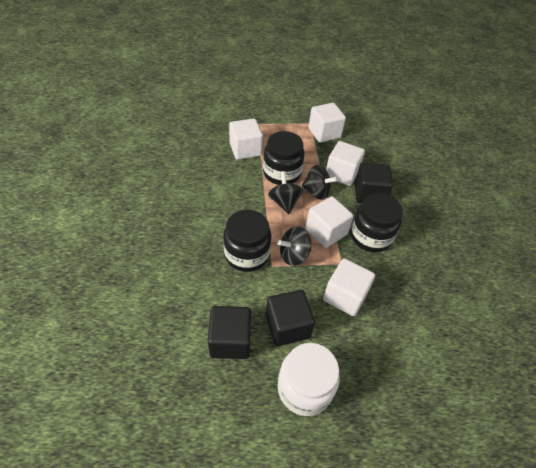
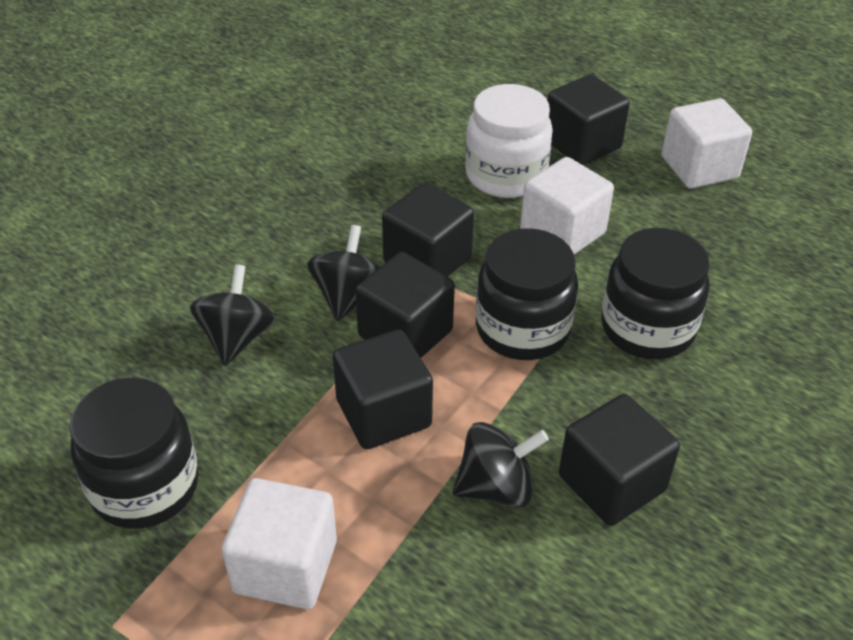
black cube: 3 -> 5
white cube: 5 -> 3

